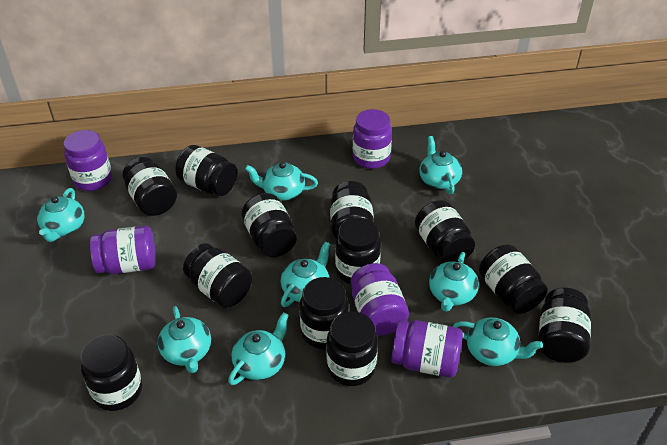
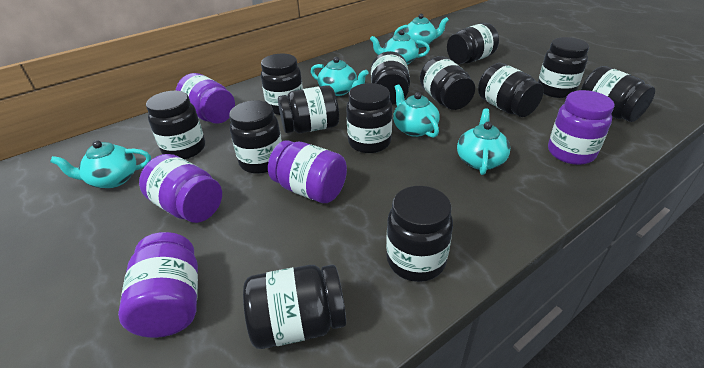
black jar: 12 -> 13
turquoise teapot: 8 -> 6

